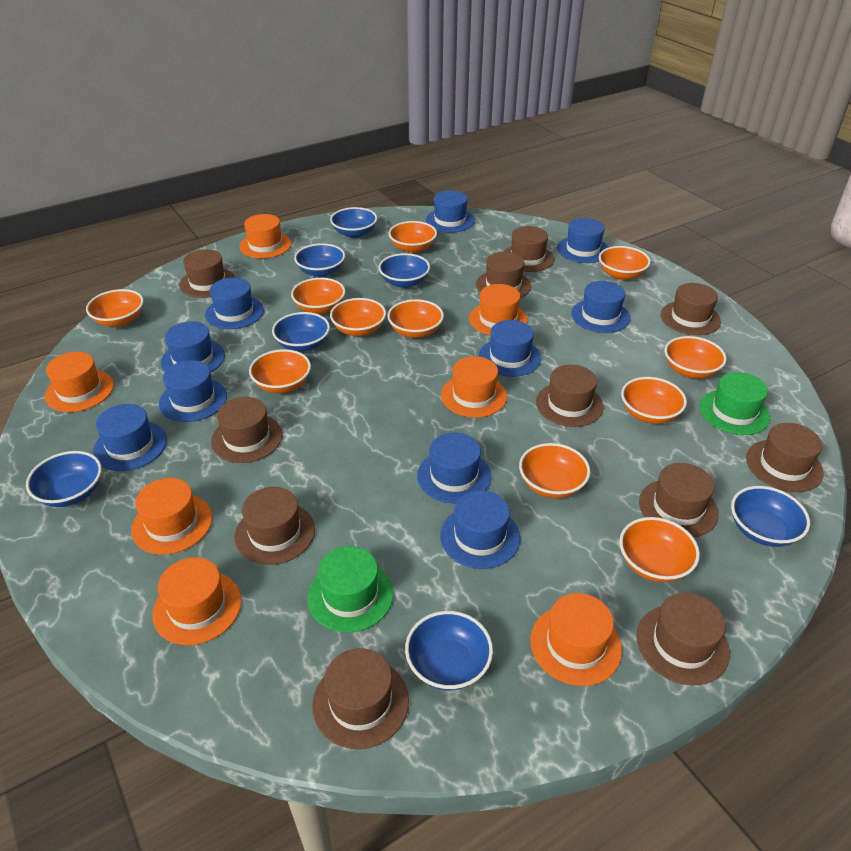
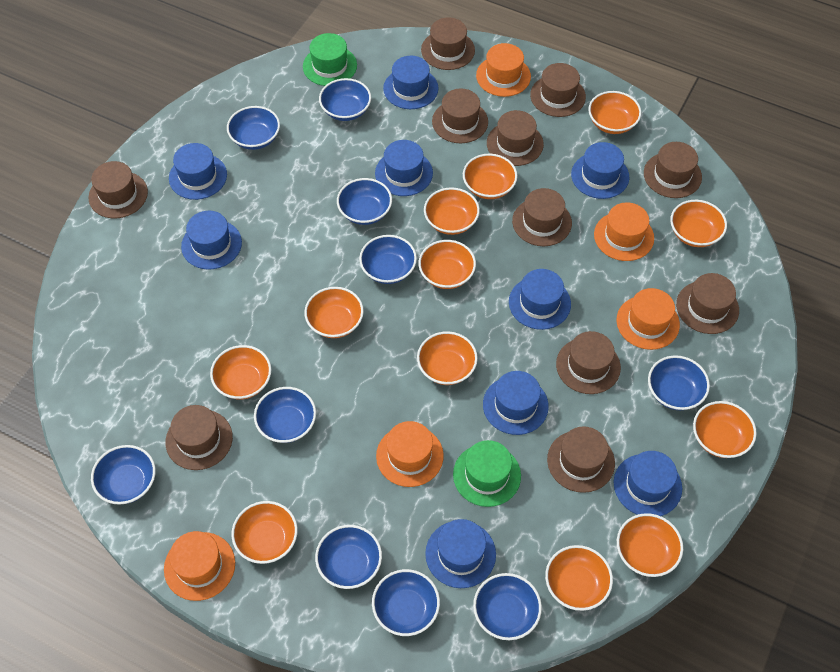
blue bowl: 7 -> 10
blue hat: 10 -> 9
orange bowl: 11 -> 12
orange hat: 7 -> 5

